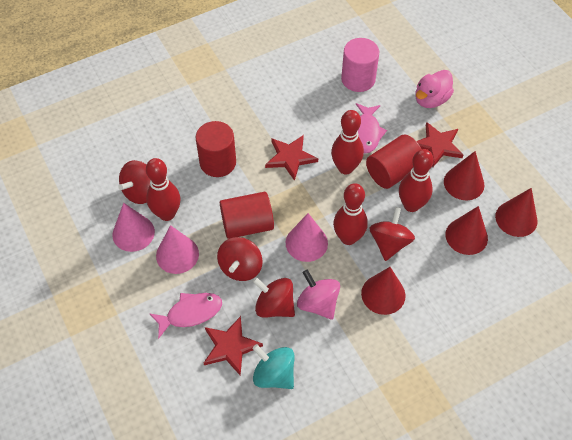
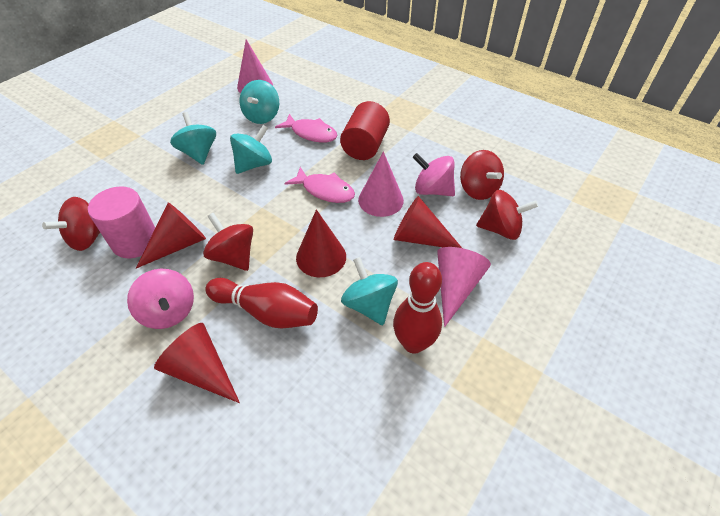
pink duck: 1 -> 0
pink spinning top: 1 -> 2
red bowling pin: 4 -> 2
red cylinder: 3 -> 1
red star: 3 -> 0
turquoise spinning top: 1 -> 4

